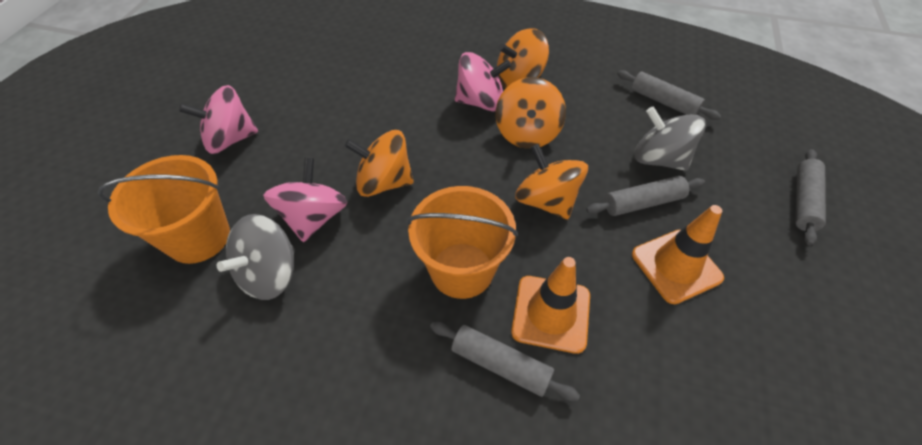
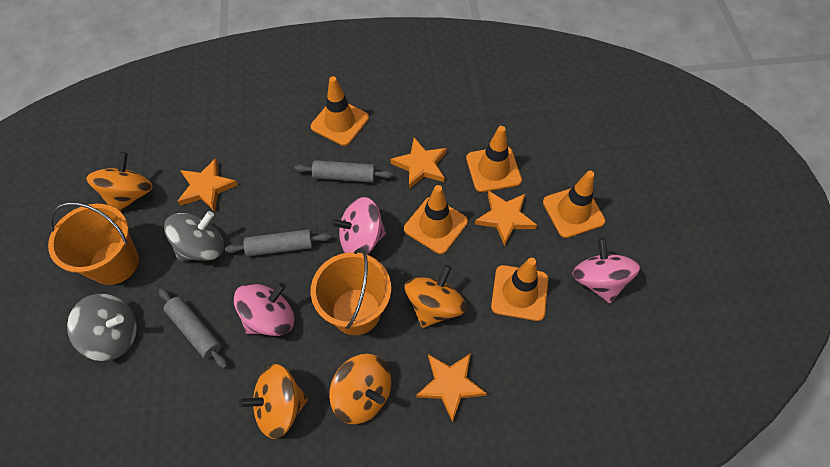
grey rolling pin: 4 -> 3
orange star: 0 -> 4
orange traffic cone: 2 -> 5

